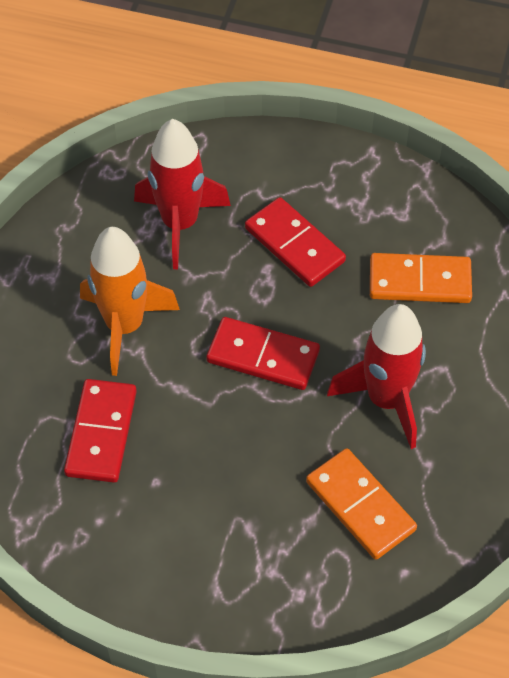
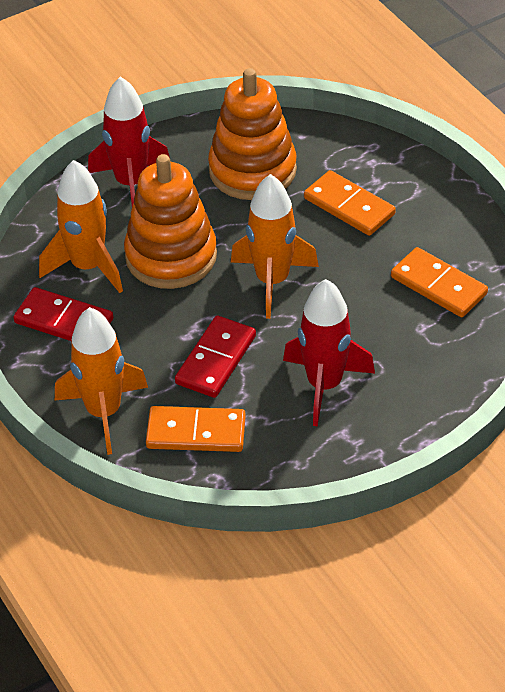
orange domino: 2 -> 3
orange rocket: 1 -> 3
orange stacking toy: 0 -> 2
red domino: 3 -> 2

